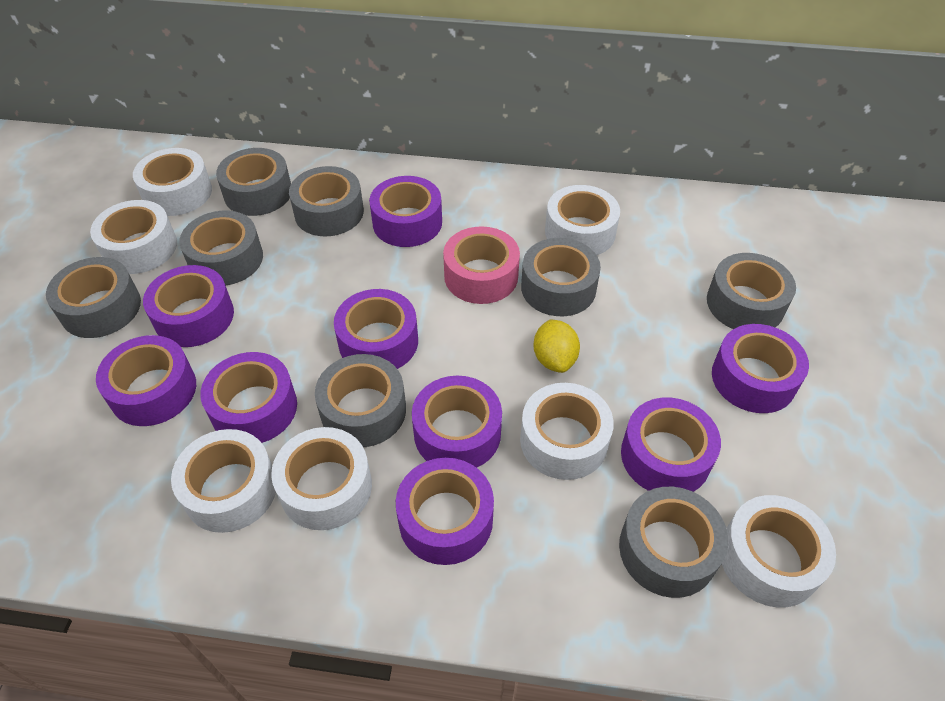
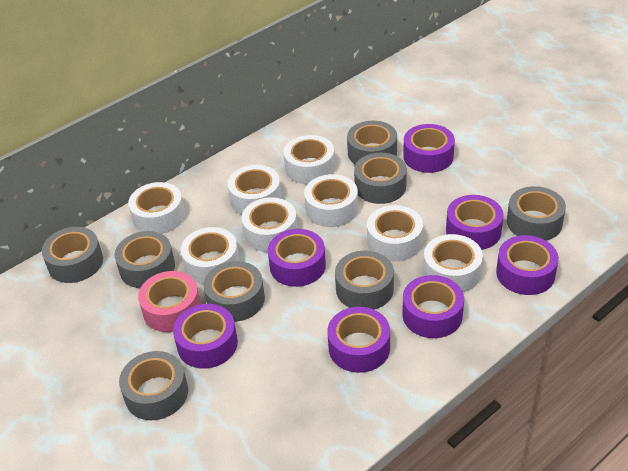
purple tape: 9 -> 7
white tape: 7 -> 8
yellow lemon: 1 -> 0

